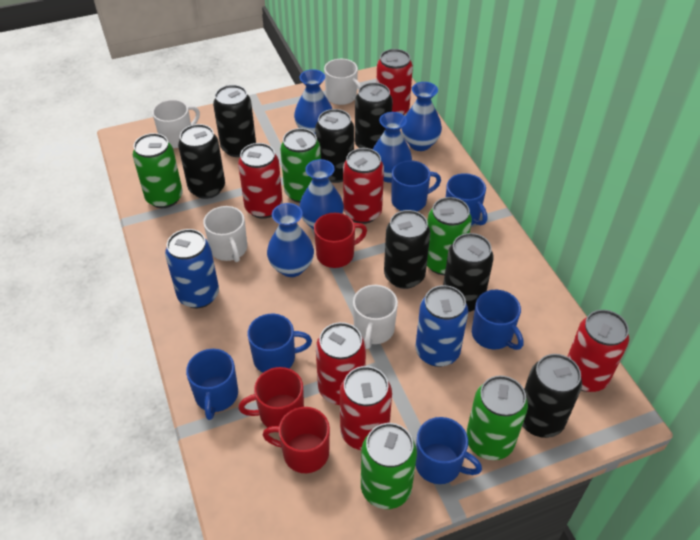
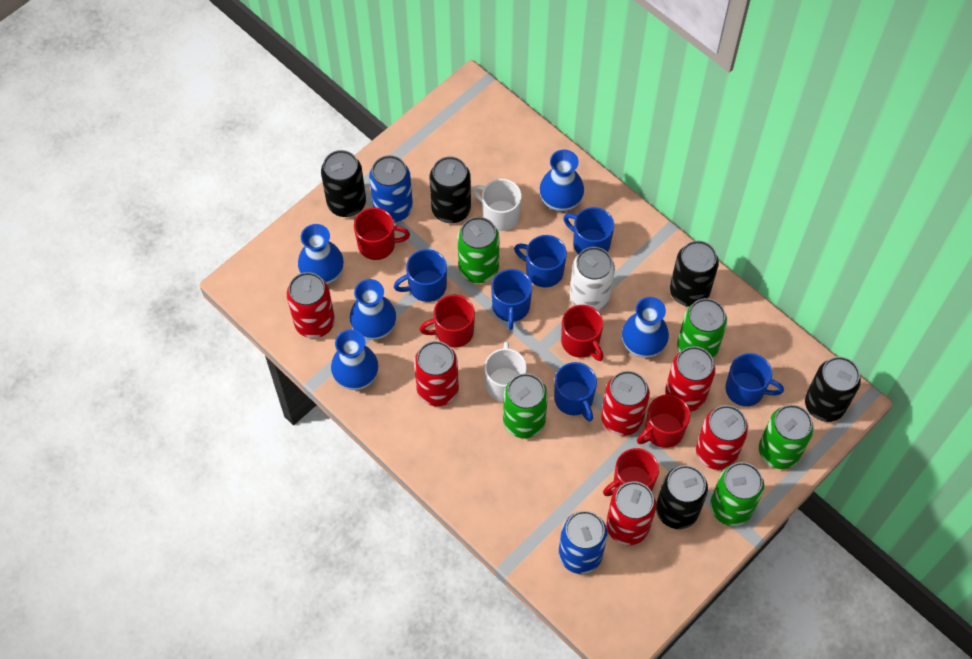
black can: 7 -> 5
red mug: 3 -> 5
white can: 0 -> 1
white mug: 4 -> 2

